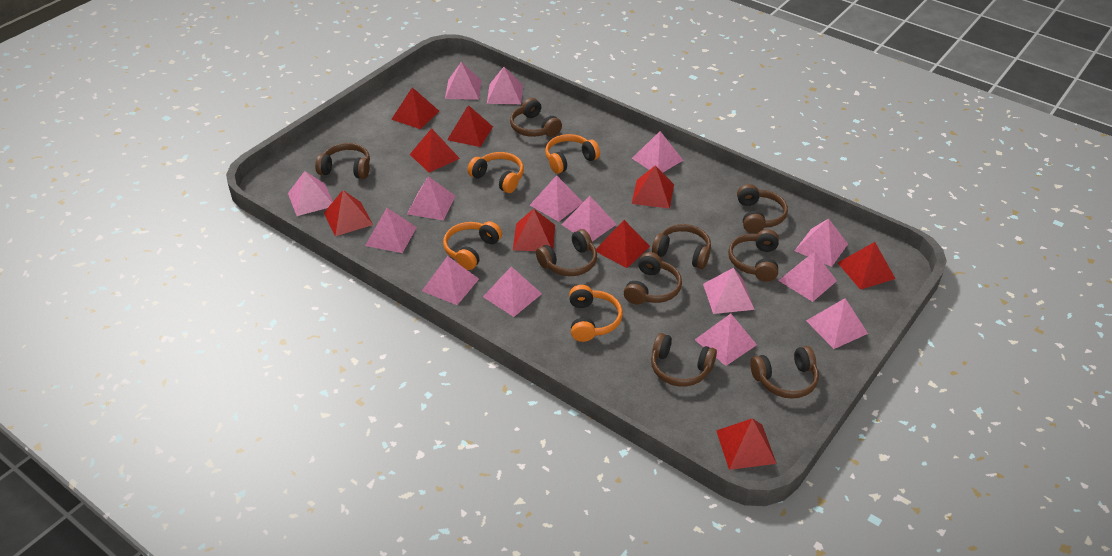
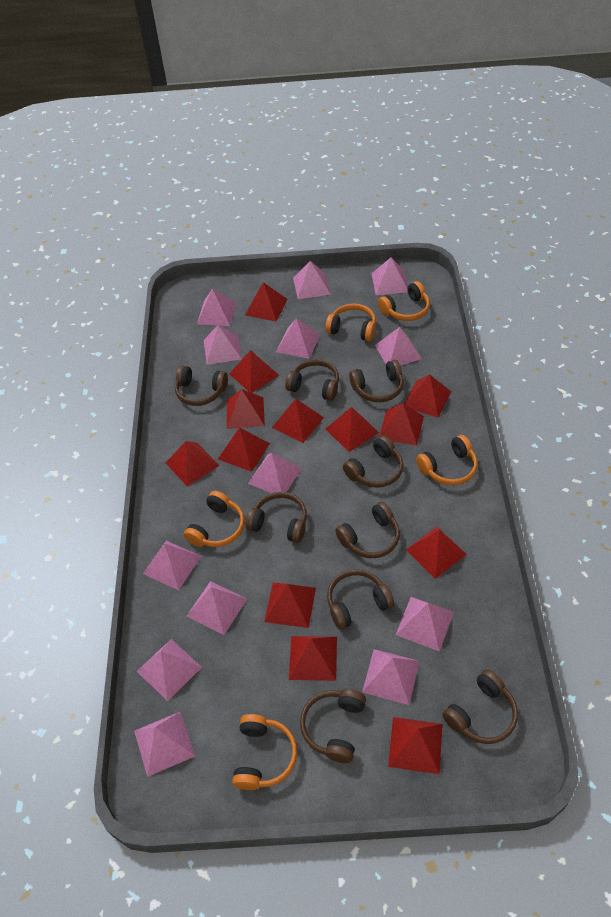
orange headphones: 4 -> 5
pink pyramid: 15 -> 13
red pyramid: 9 -> 13

